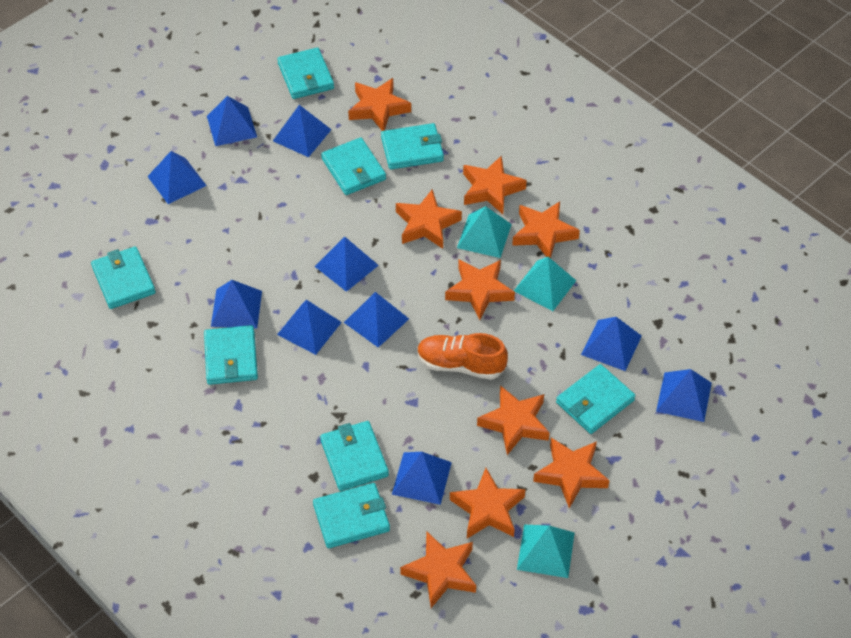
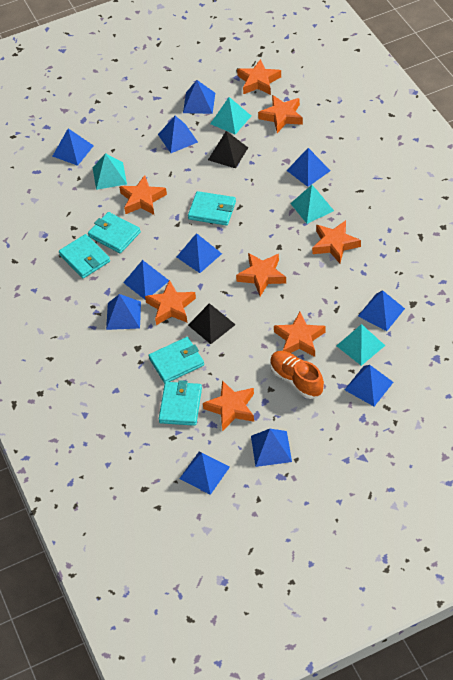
black pyramid: 0 -> 2
blue pyramid: 10 -> 11
orange star: 9 -> 8
turquoise pyramid: 3 -> 4
turquoise wallet: 8 -> 5

